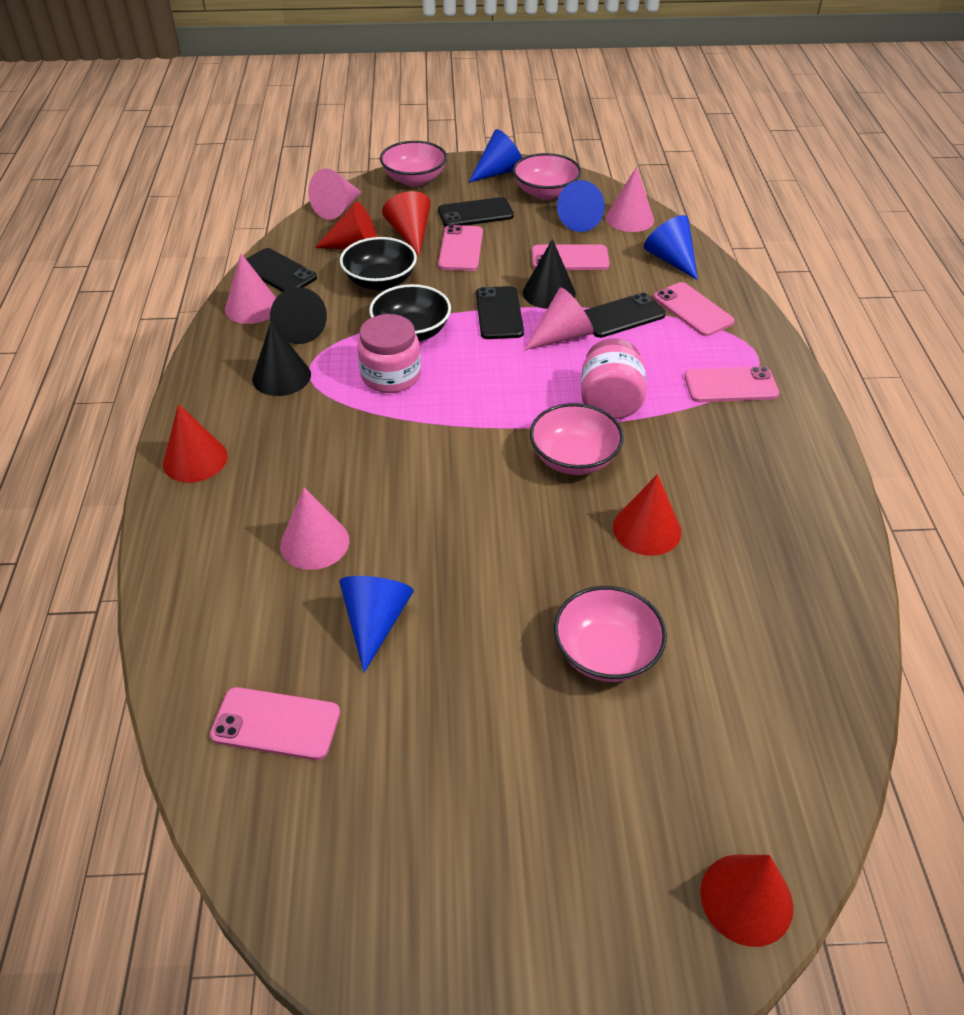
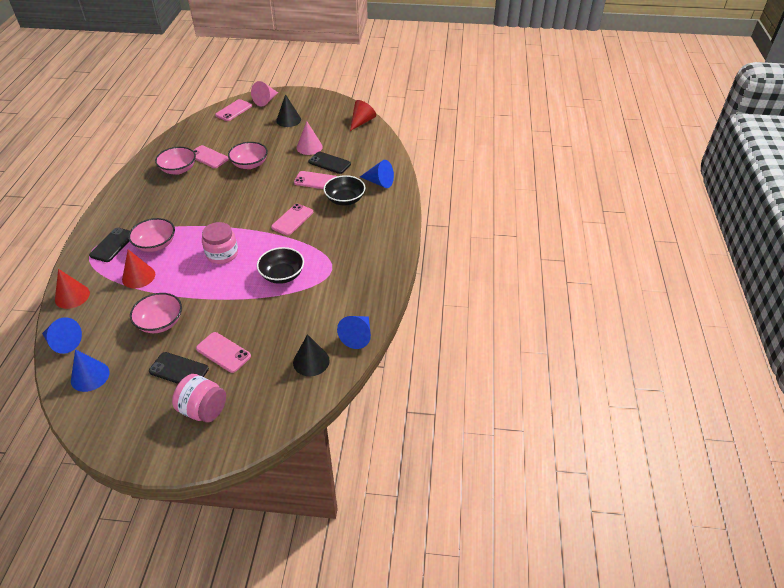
black cone: 3 -> 2
black phone: 4 -> 3
pink cone: 5 -> 2
red cone: 5 -> 3

